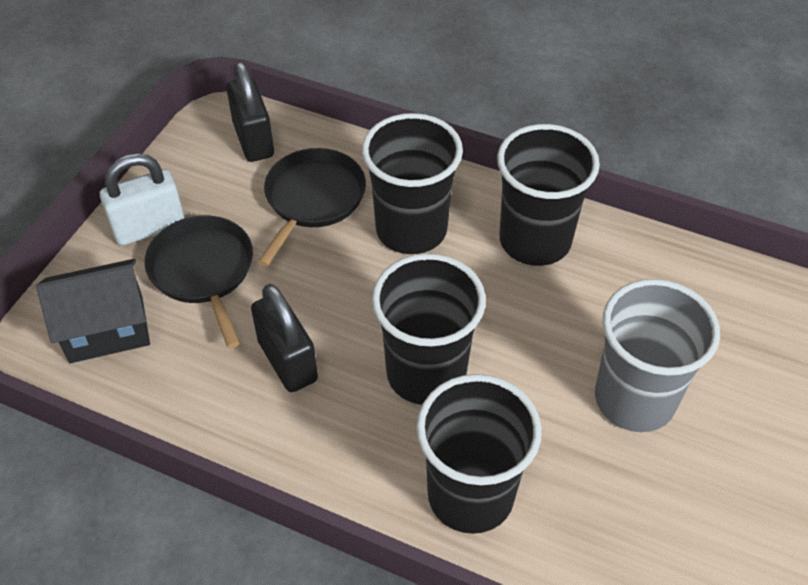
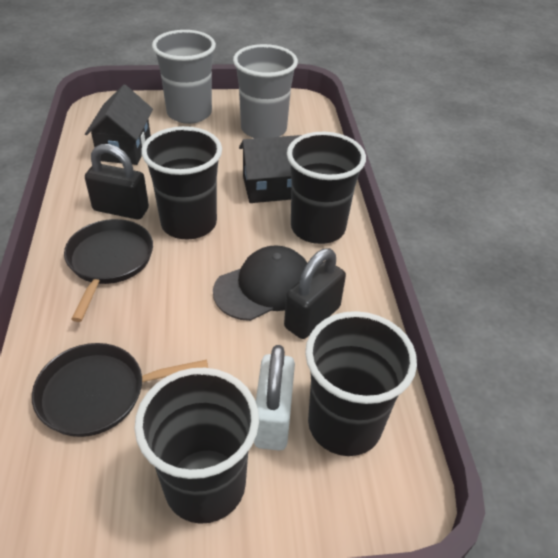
black cap: 0 -> 1
black house: 1 -> 2
grey cup: 1 -> 2

